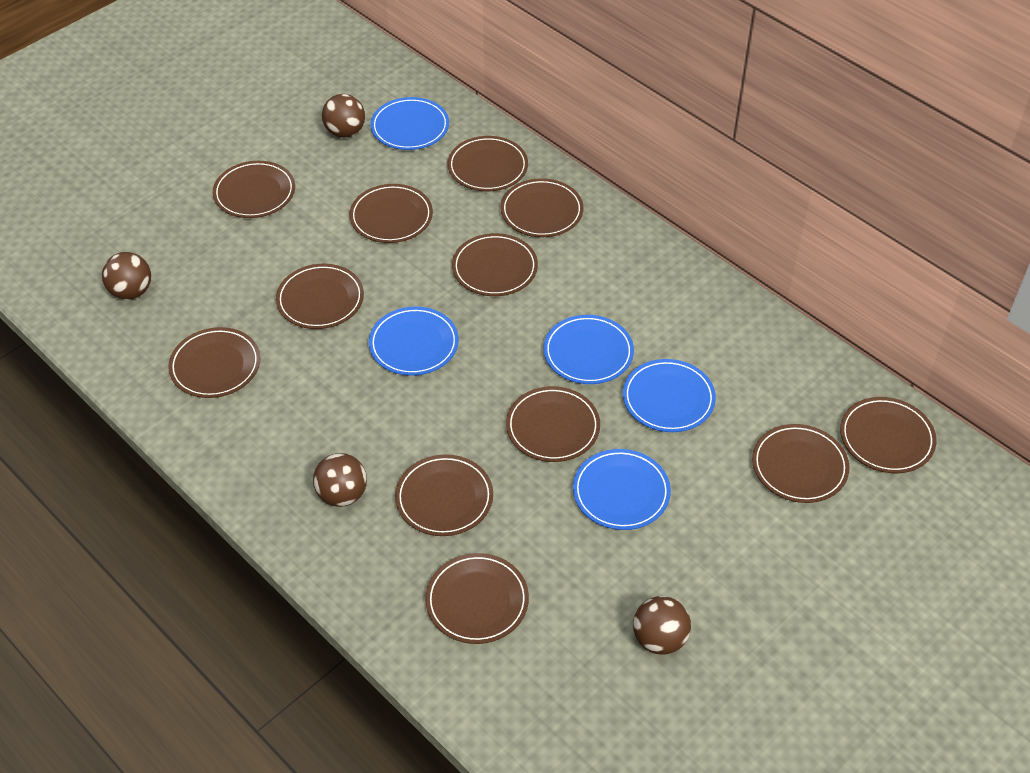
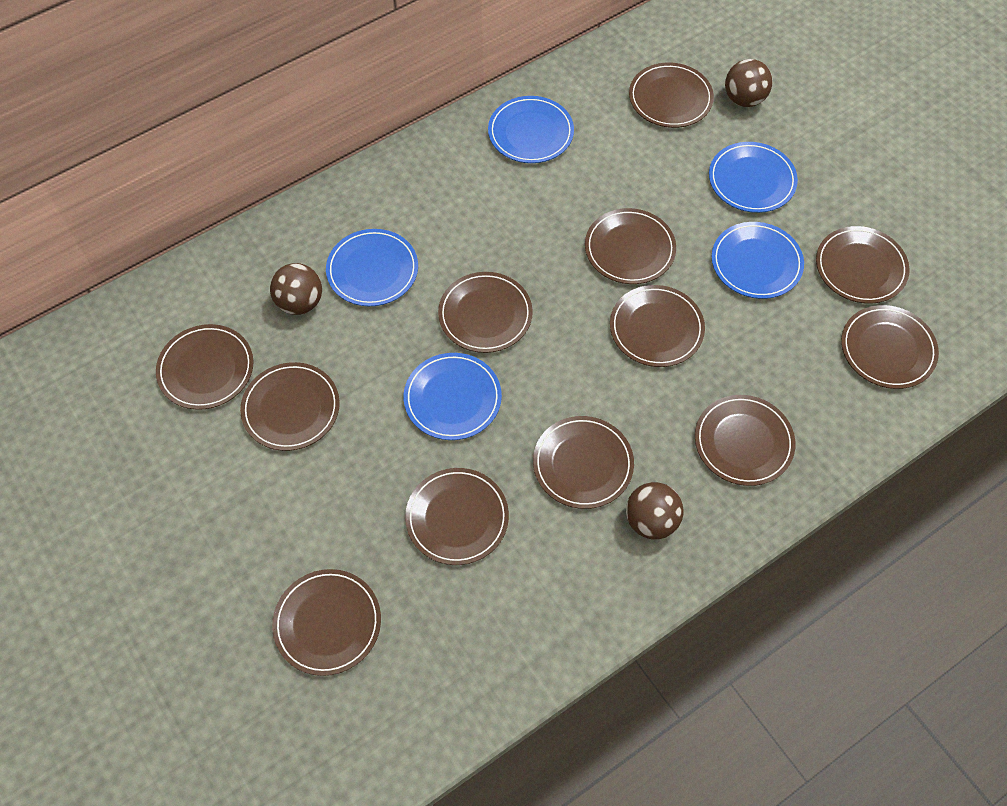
brown ball: 4 -> 3

